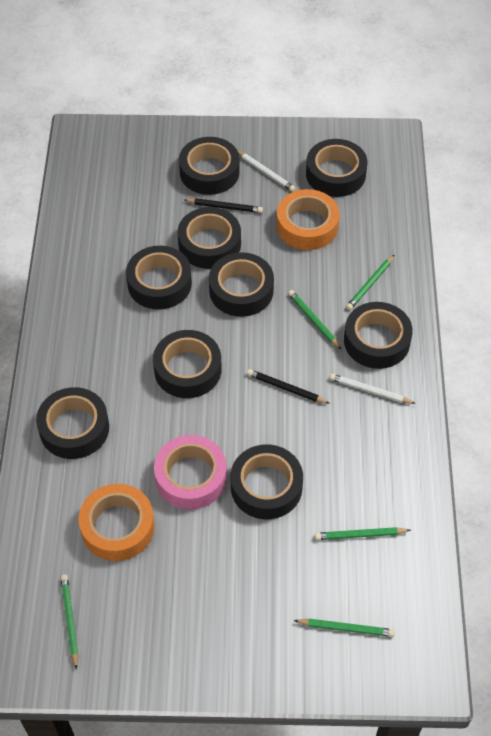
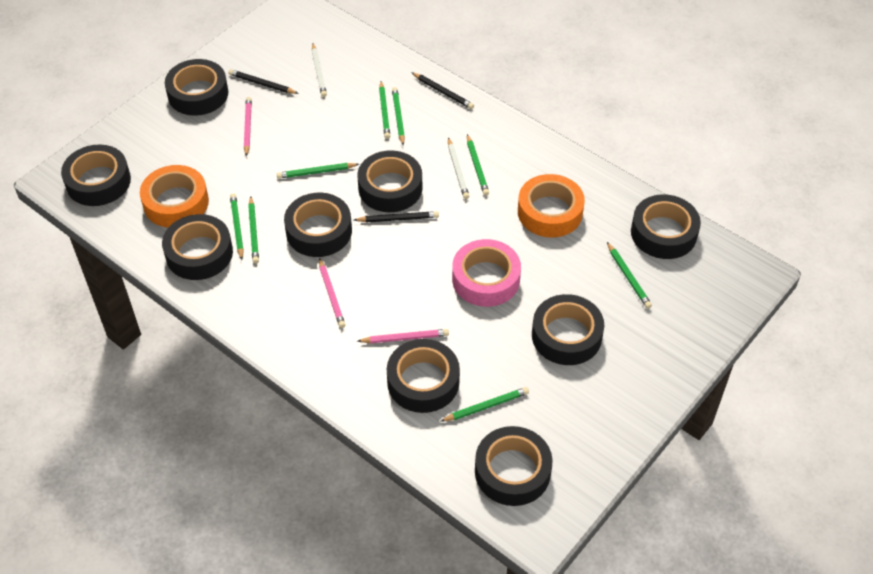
black pencil: 2 -> 3
green pencil: 5 -> 8
pink pencil: 0 -> 3

